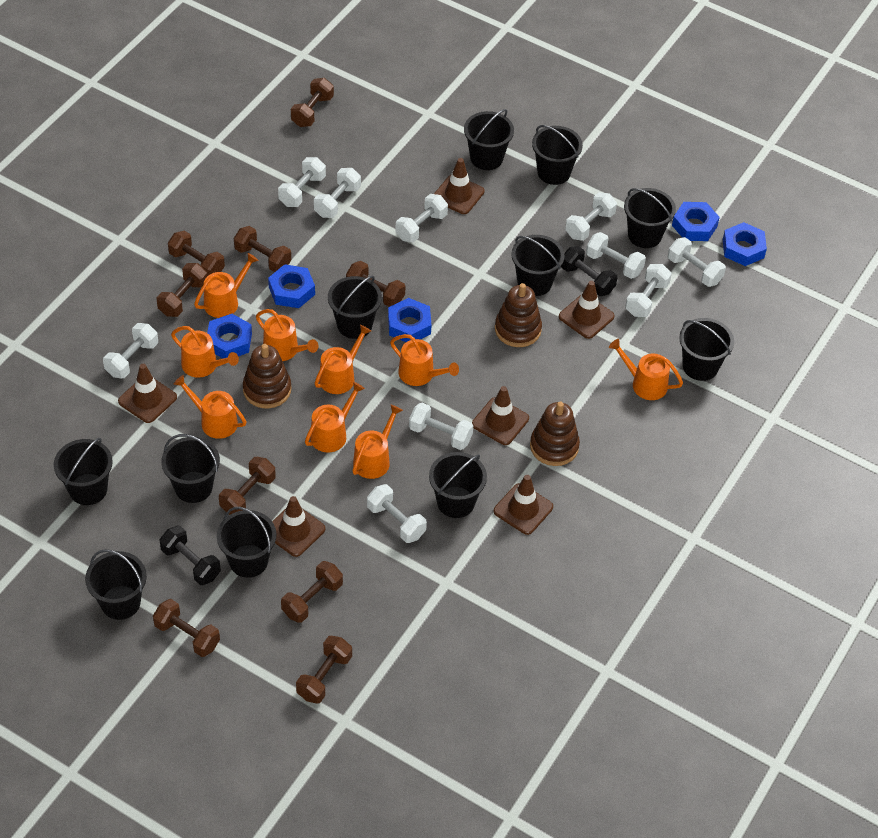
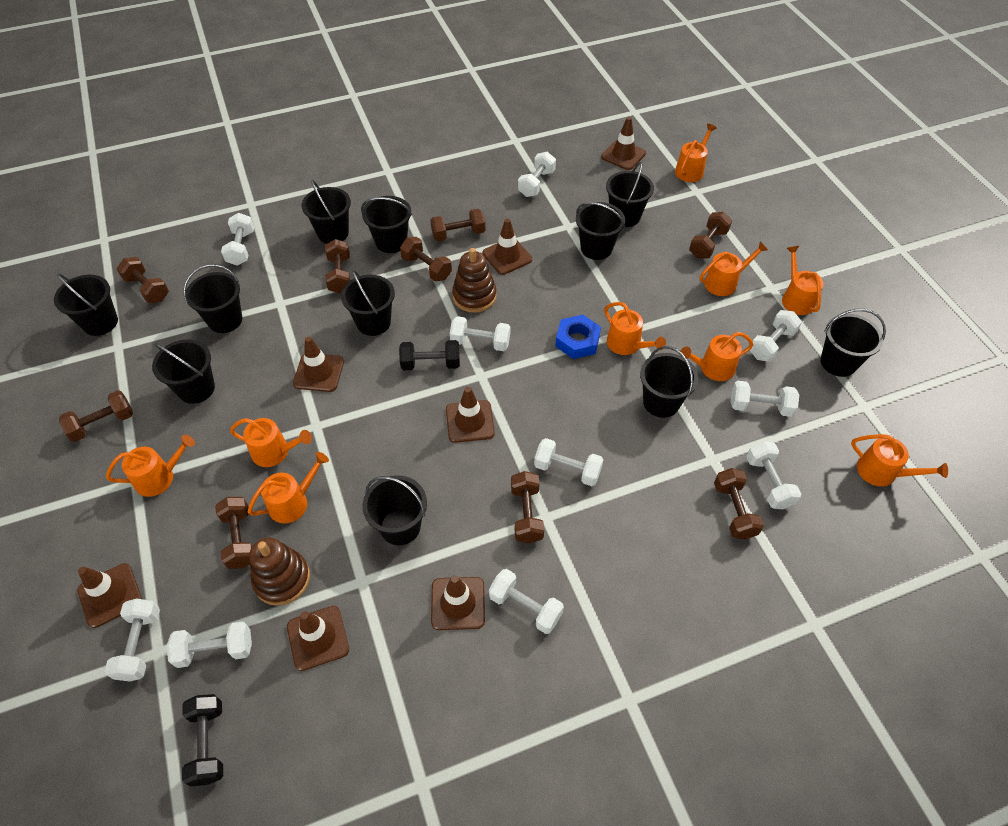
blue nut: 5 -> 1
brown stacking toy: 3 -> 2
brown traffic cone: 6 -> 7

